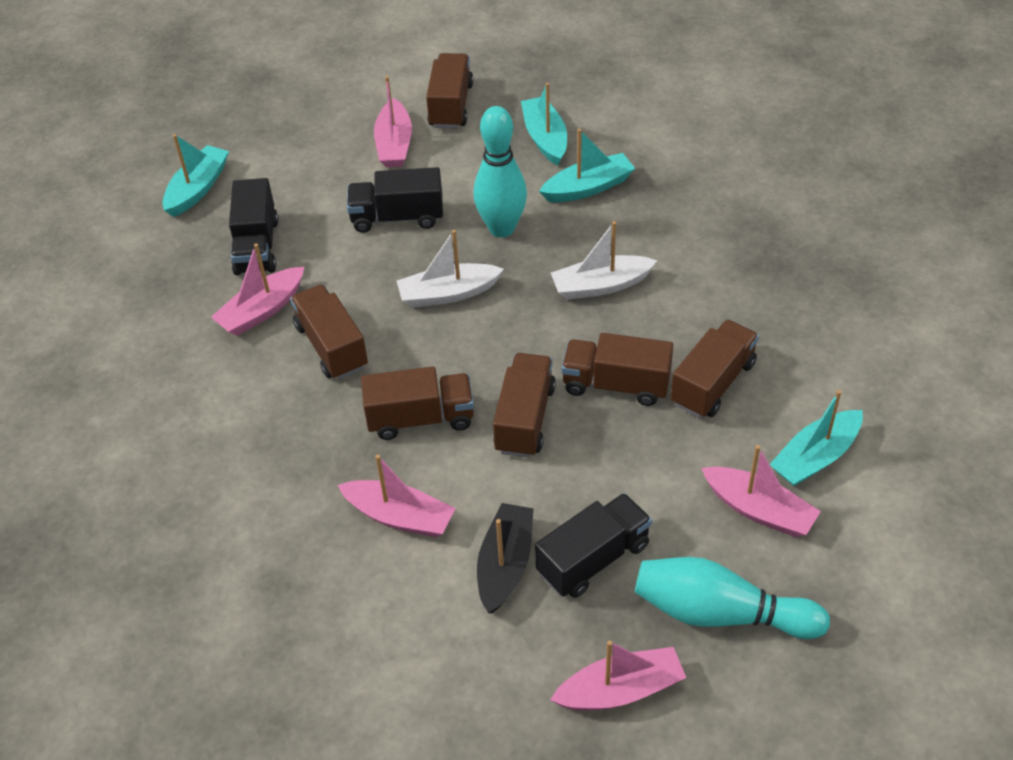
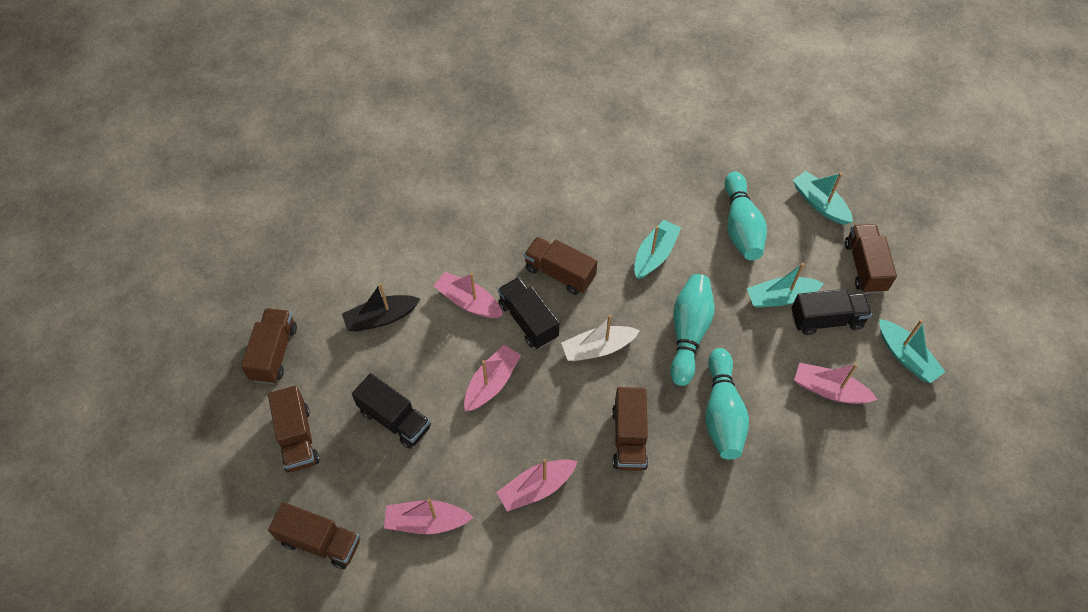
turquoise bowling pin: 2 -> 3
white boat: 2 -> 1

